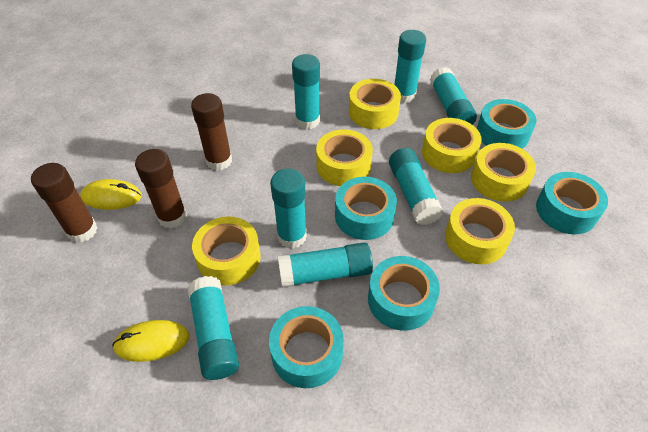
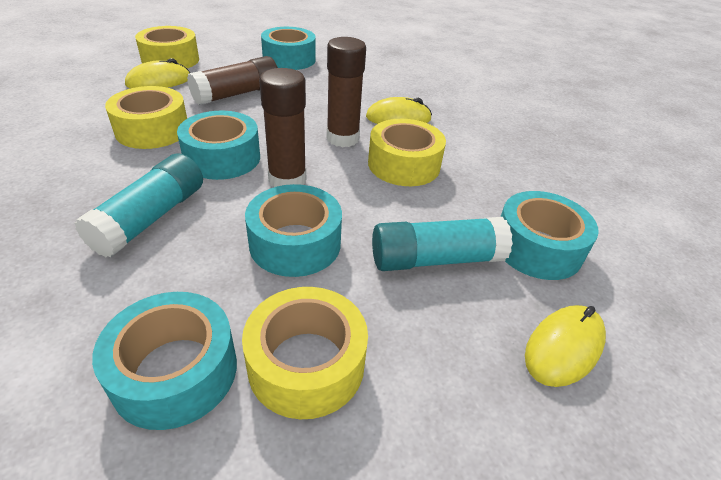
turquoise glue stick: 7 -> 2
yellow mouse: 2 -> 3
yellow tape: 6 -> 4

